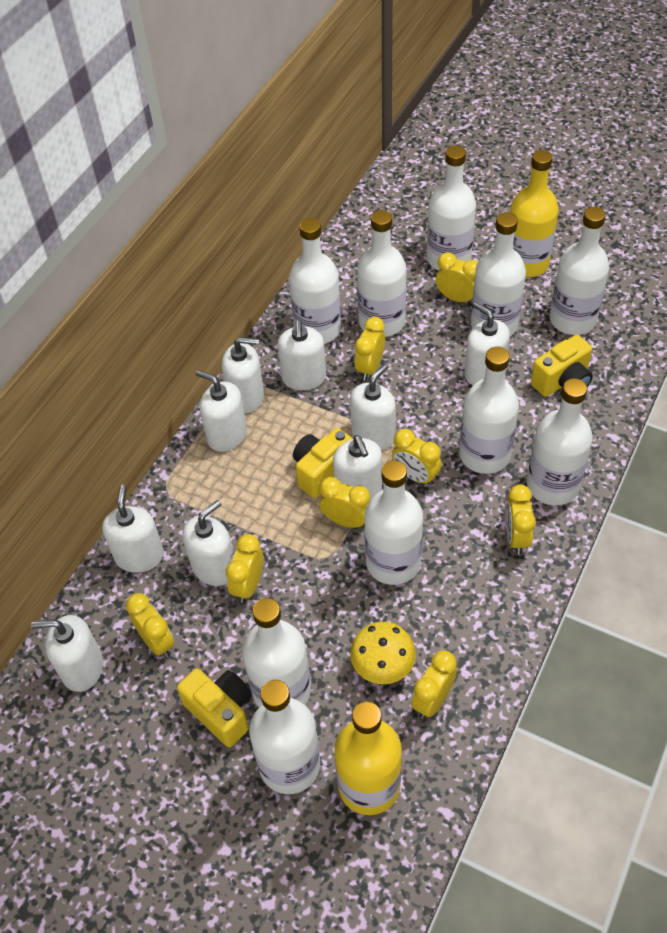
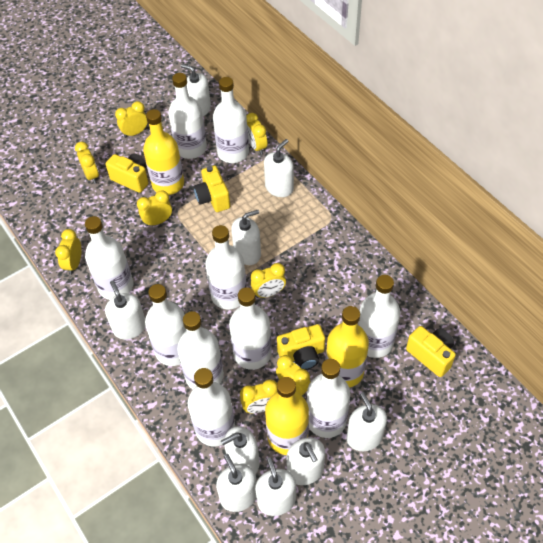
yellow bottle: 2 -> 3
yellow camera: 3 -> 4
yellow mushroom: 1 -> 0

